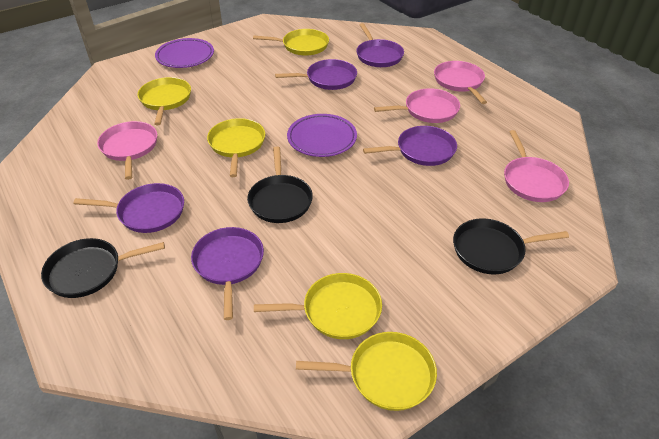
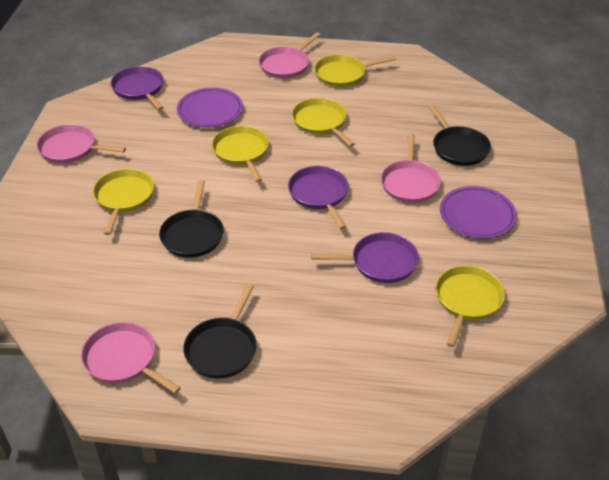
purple pan: 5 -> 3

